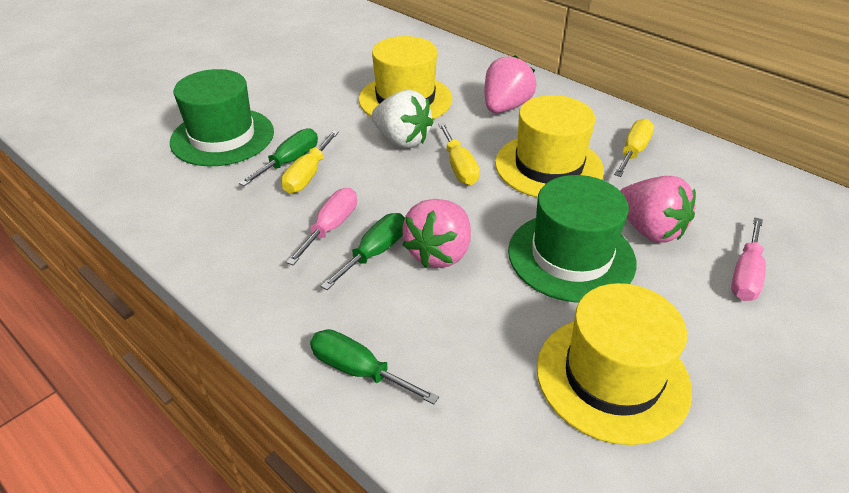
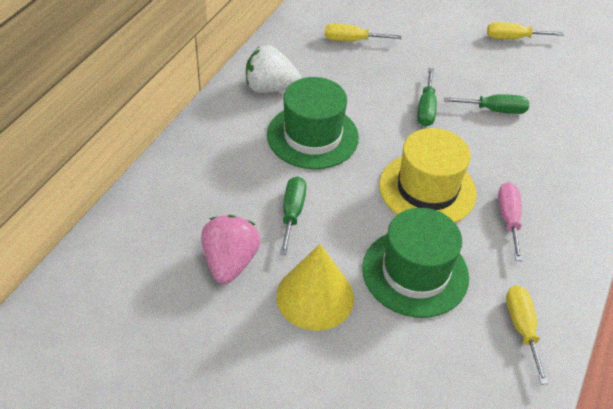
pink screwdriver: 2 -> 1
pink strawberry: 3 -> 1
yellow cone: 0 -> 1
yellow hat: 3 -> 1

